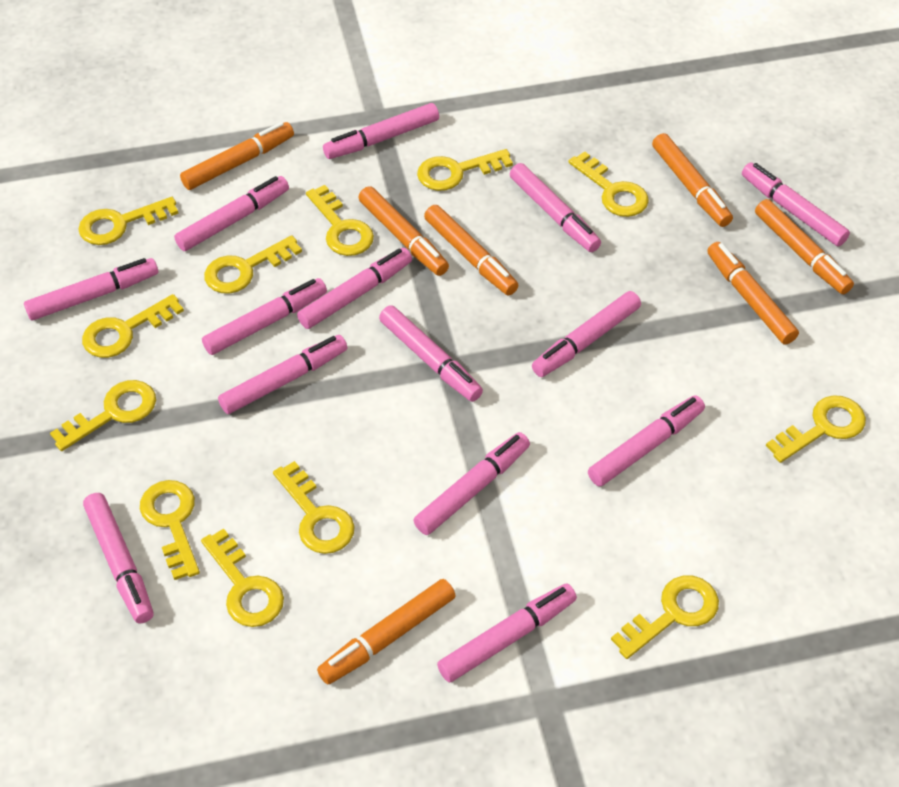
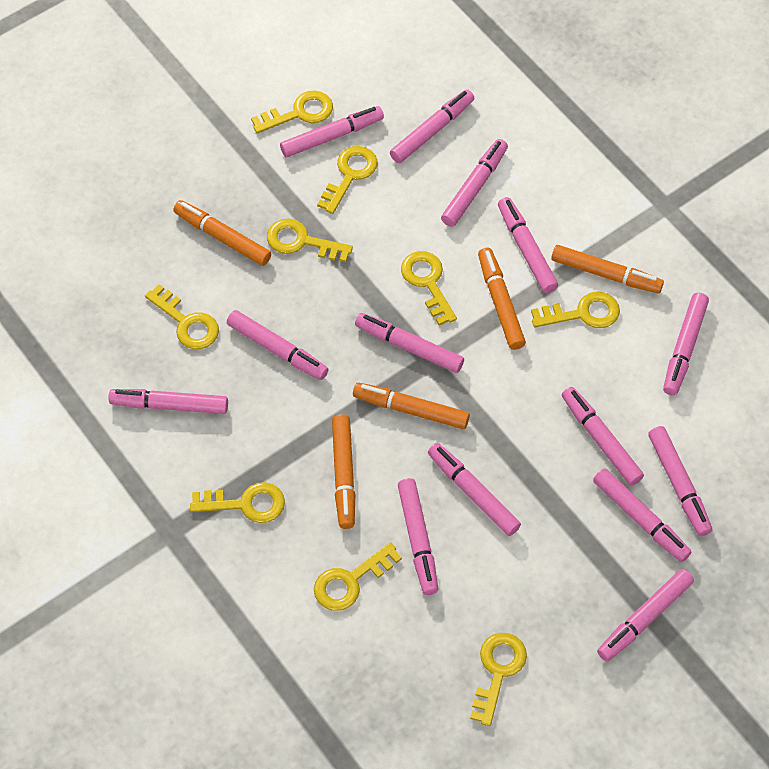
orange marker: 7 -> 5
yellow key: 12 -> 9

